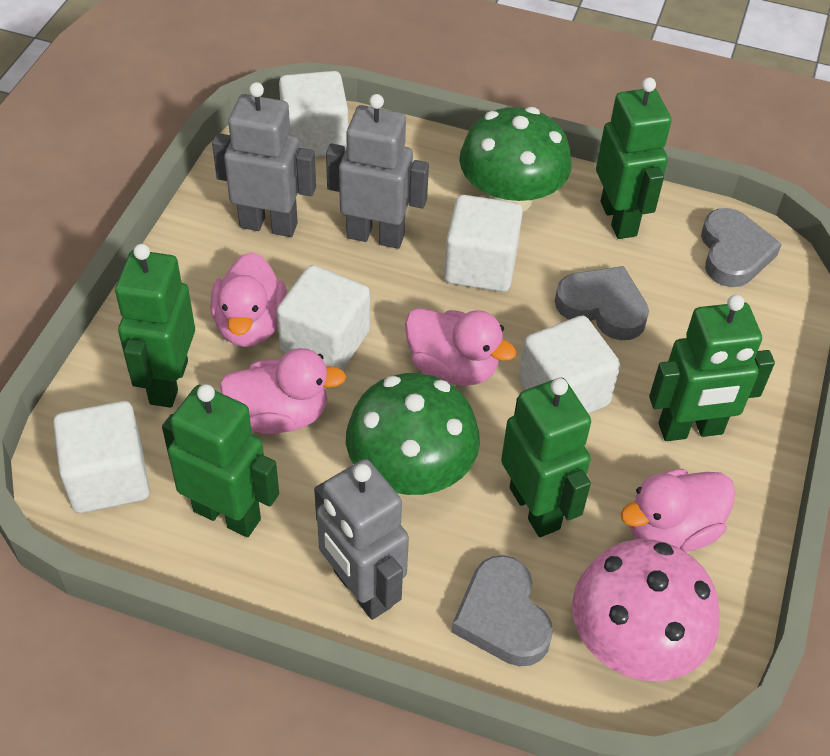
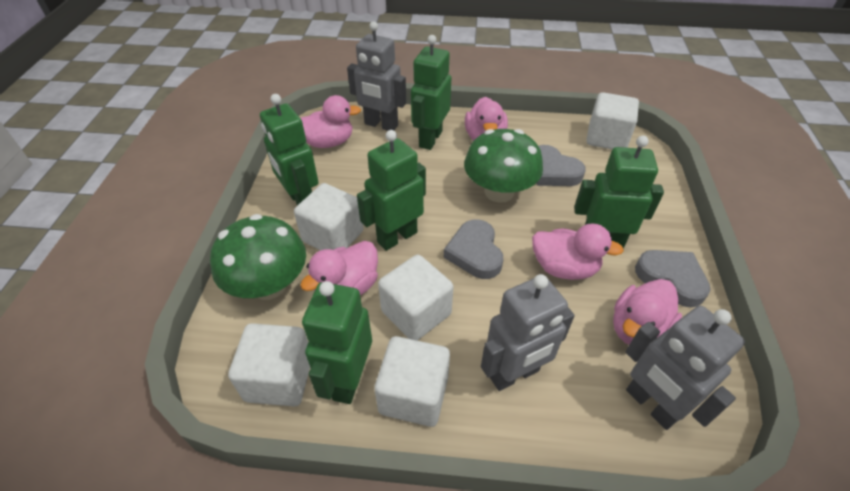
pink duck: 4 -> 5
pink mushroom: 1 -> 0

